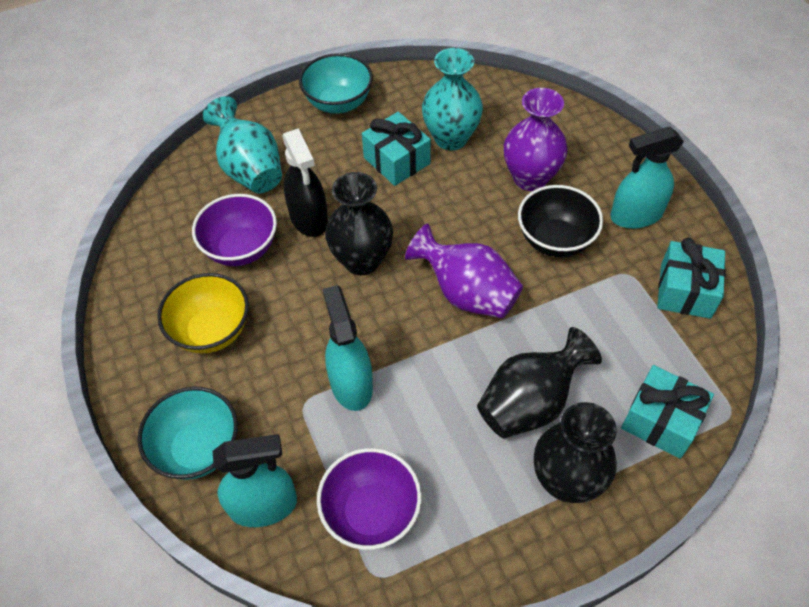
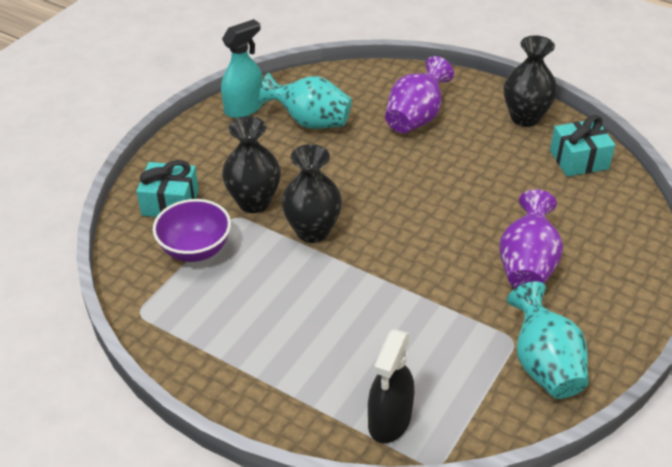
black bowl: 1 -> 0
purple bowl: 2 -> 1
turquoise bowl: 2 -> 0
turquoise gift: 3 -> 2
turquoise spray bottle: 3 -> 1
yellow bowl: 1 -> 0

